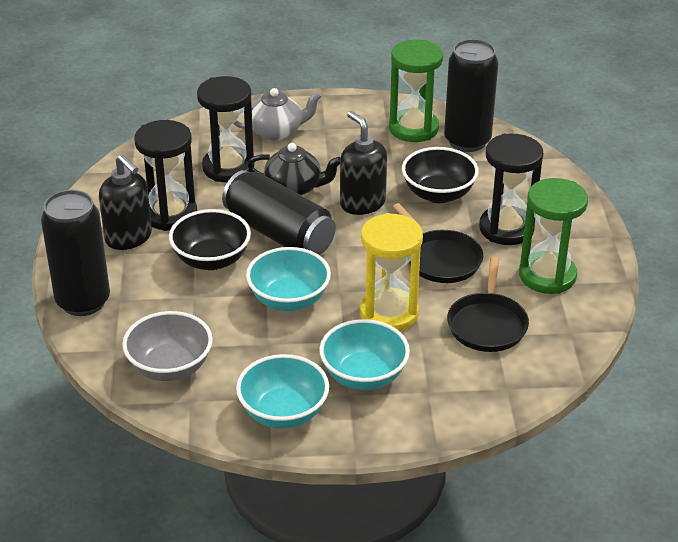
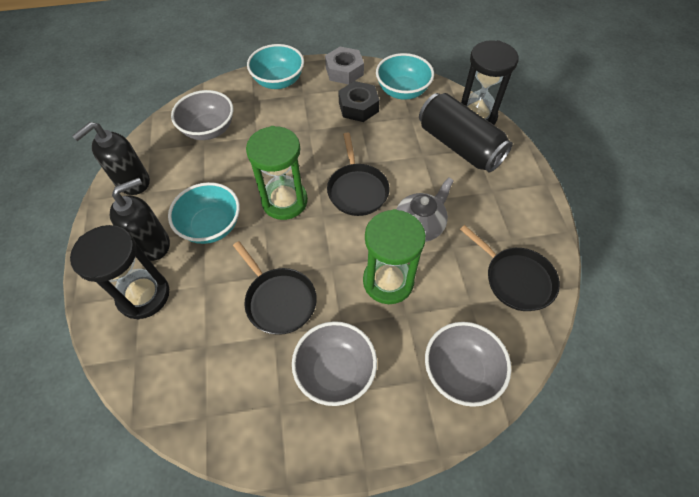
black bowl: 2 -> 0
black can: 3 -> 1
black hourglass: 3 -> 2
black nut: 0 -> 1
black pan: 2 -> 3
black teapot: 1 -> 0
grey bowl: 1 -> 3
grey nut: 0 -> 1
yellow hourglass: 1 -> 0

